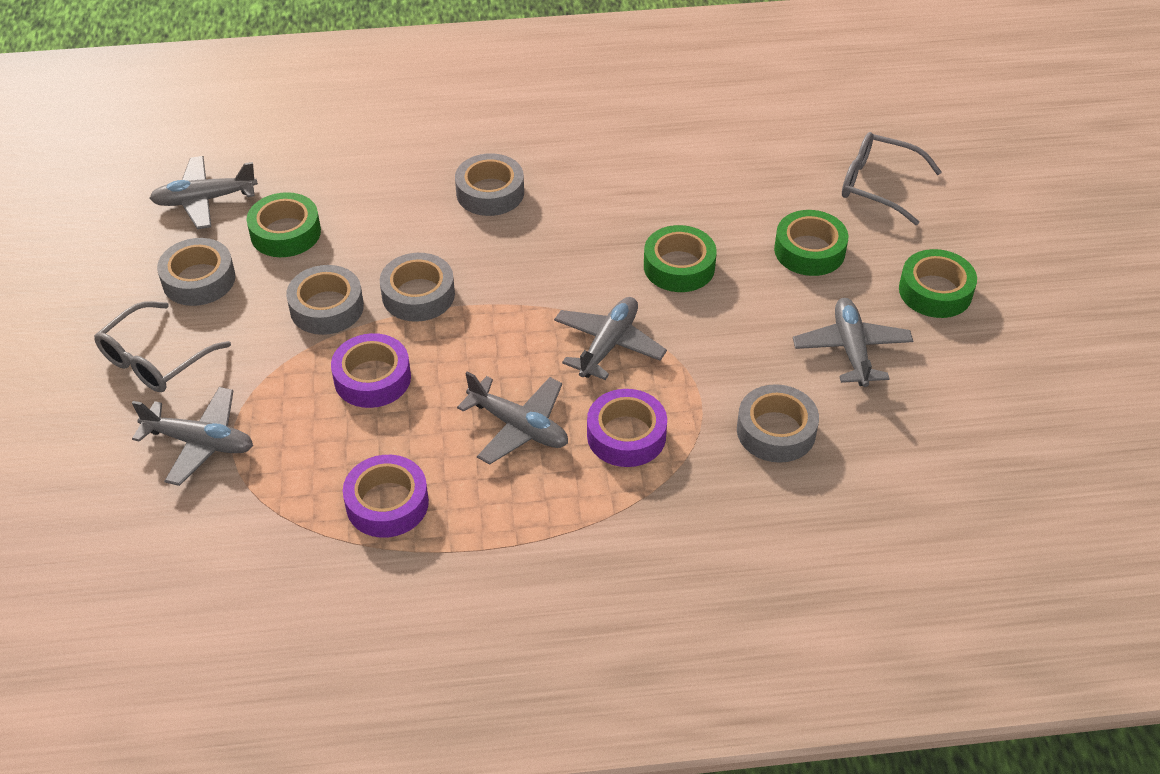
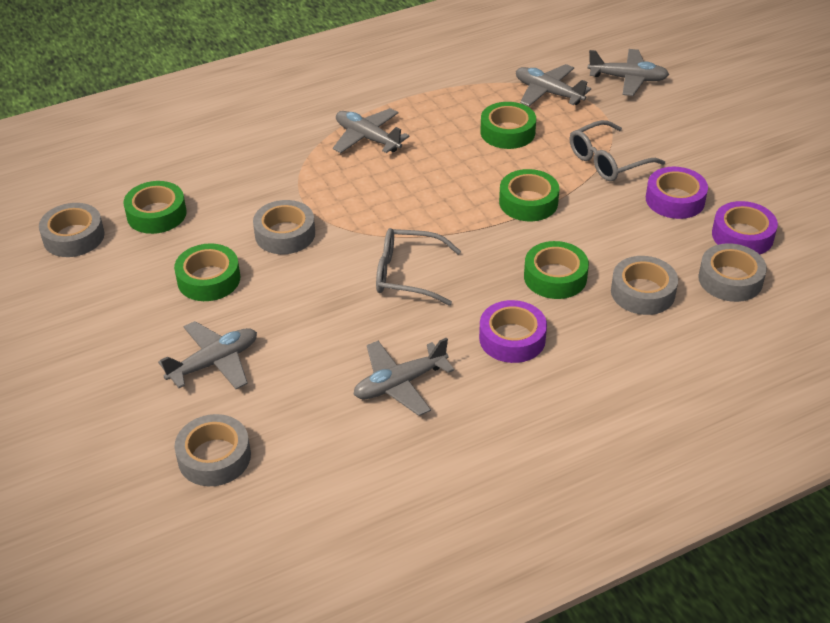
green tape: 4 -> 5

